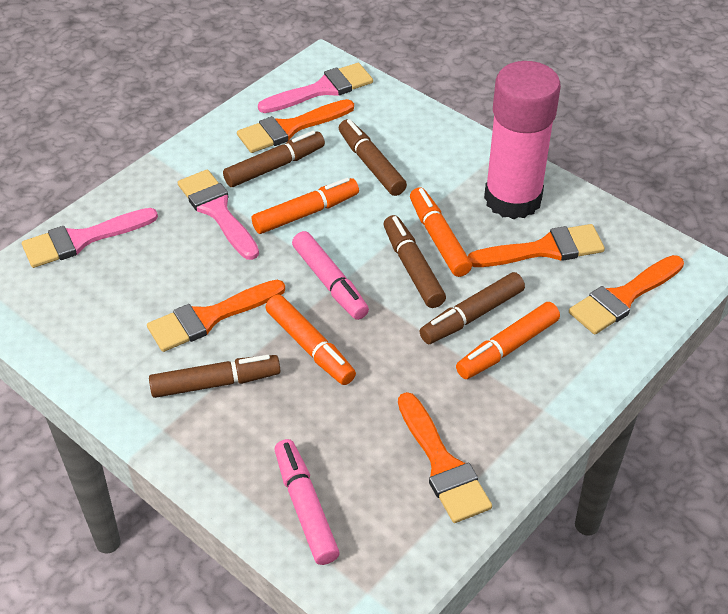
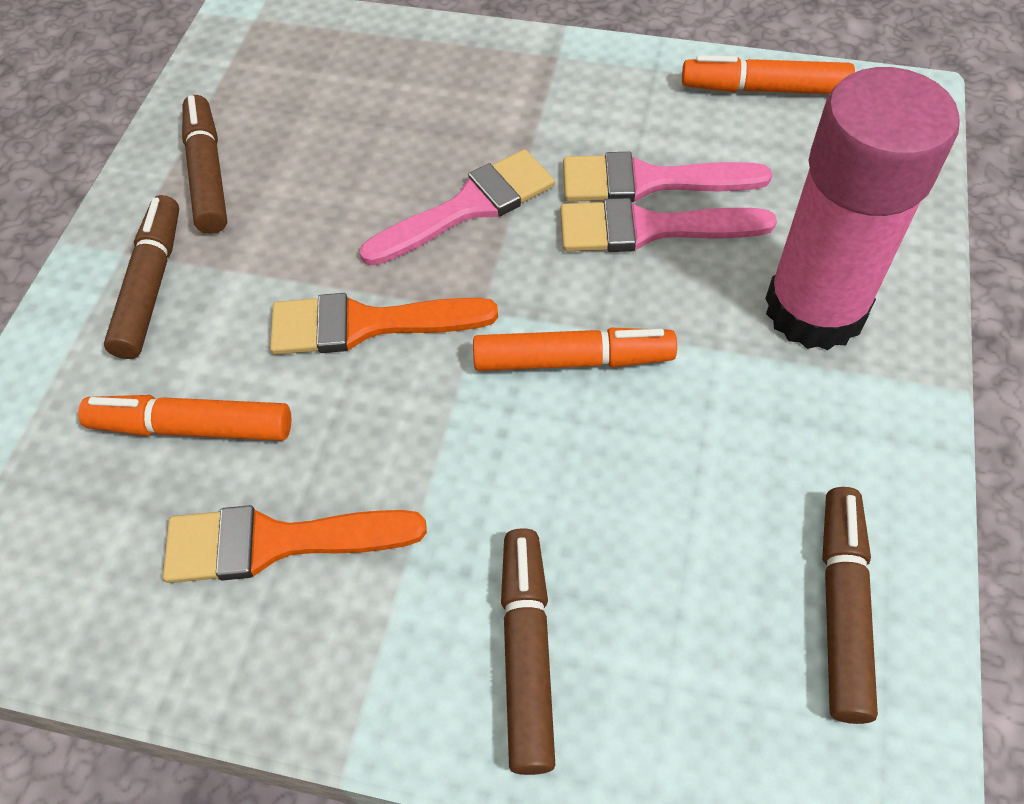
brown marker: 5 -> 4
orange brush: 5 -> 2
orange marker: 4 -> 3
pink marker: 2 -> 0

